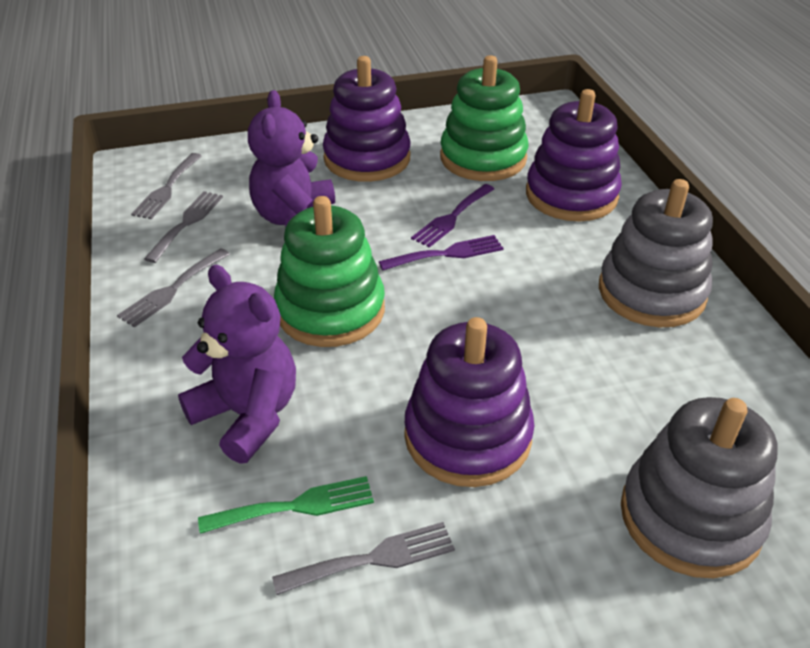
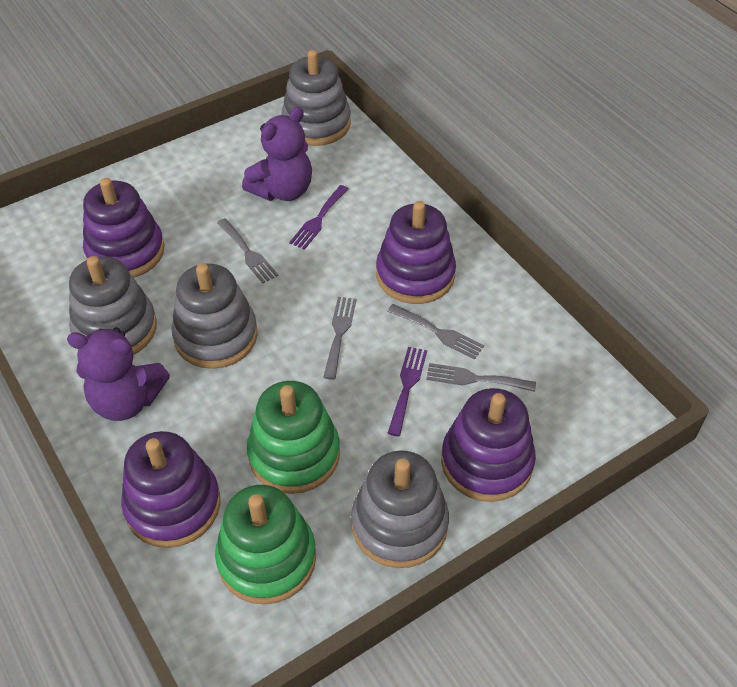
green fork: 1 -> 0
grey stacking toy: 2 -> 4
purple stacking toy: 3 -> 4

